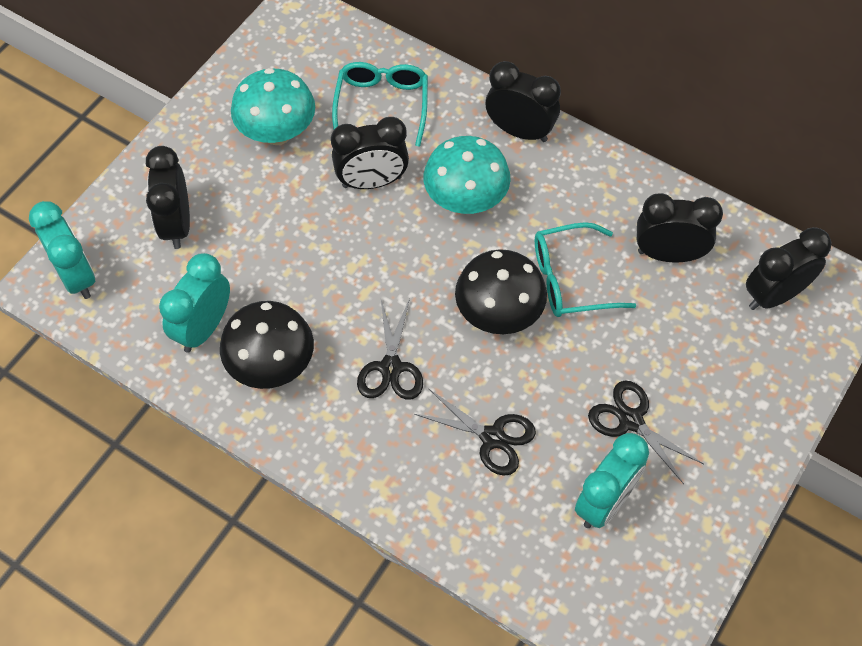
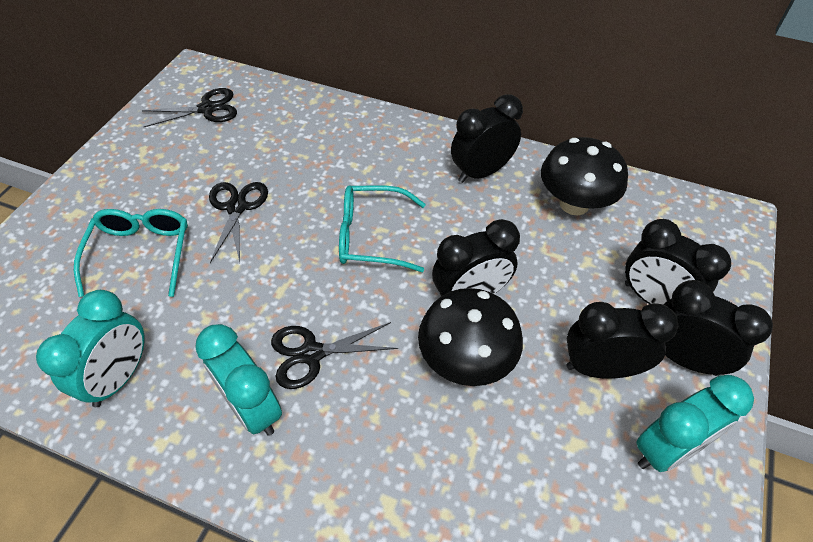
turquoise mushroom: 2 -> 0

